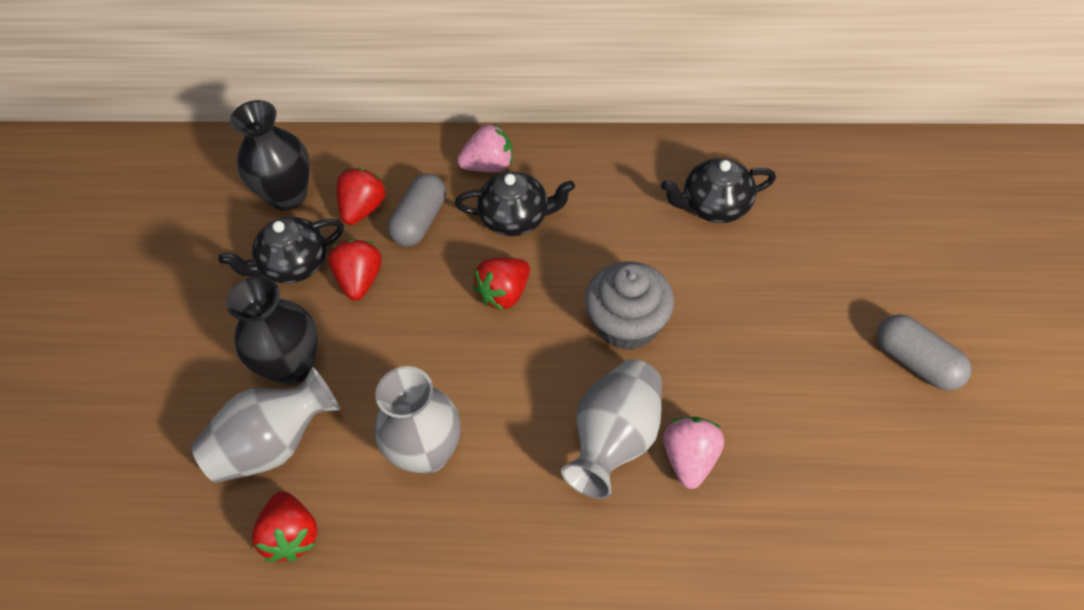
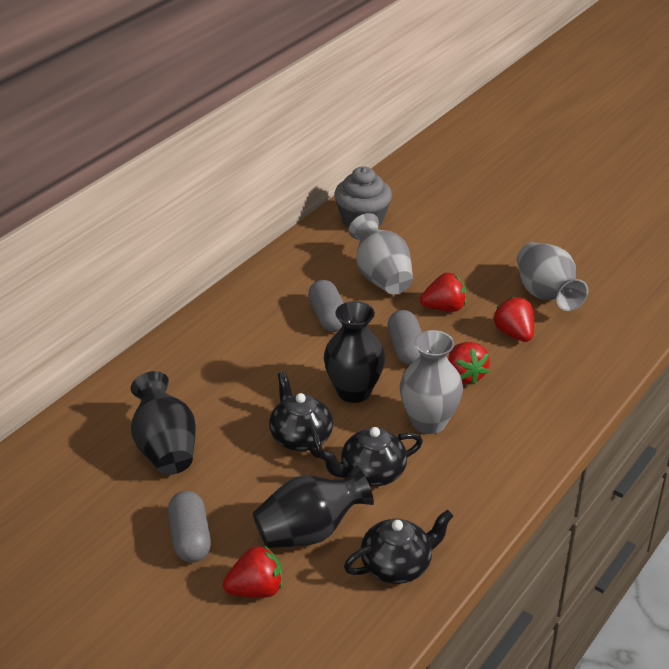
black vase: 2 -> 3
grey capsule: 2 -> 3
pink strawberry: 2 -> 0

